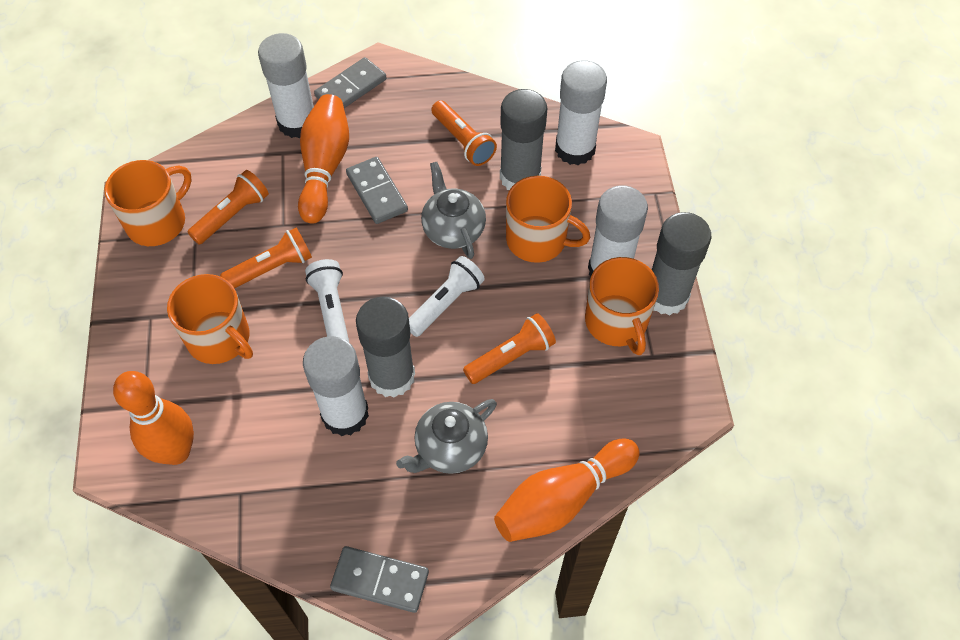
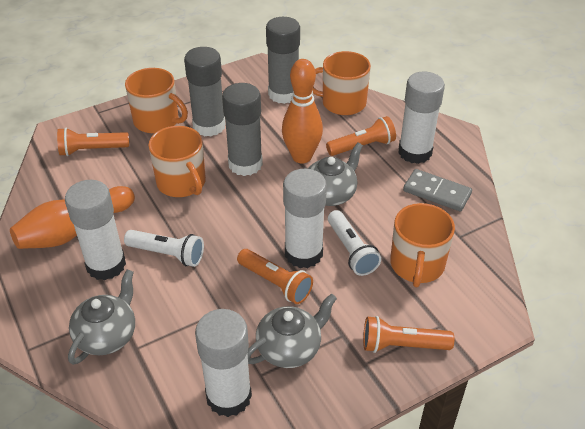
grey domino: 3 -> 1
grey teapot: 2 -> 3
orange bowling pin: 3 -> 2

